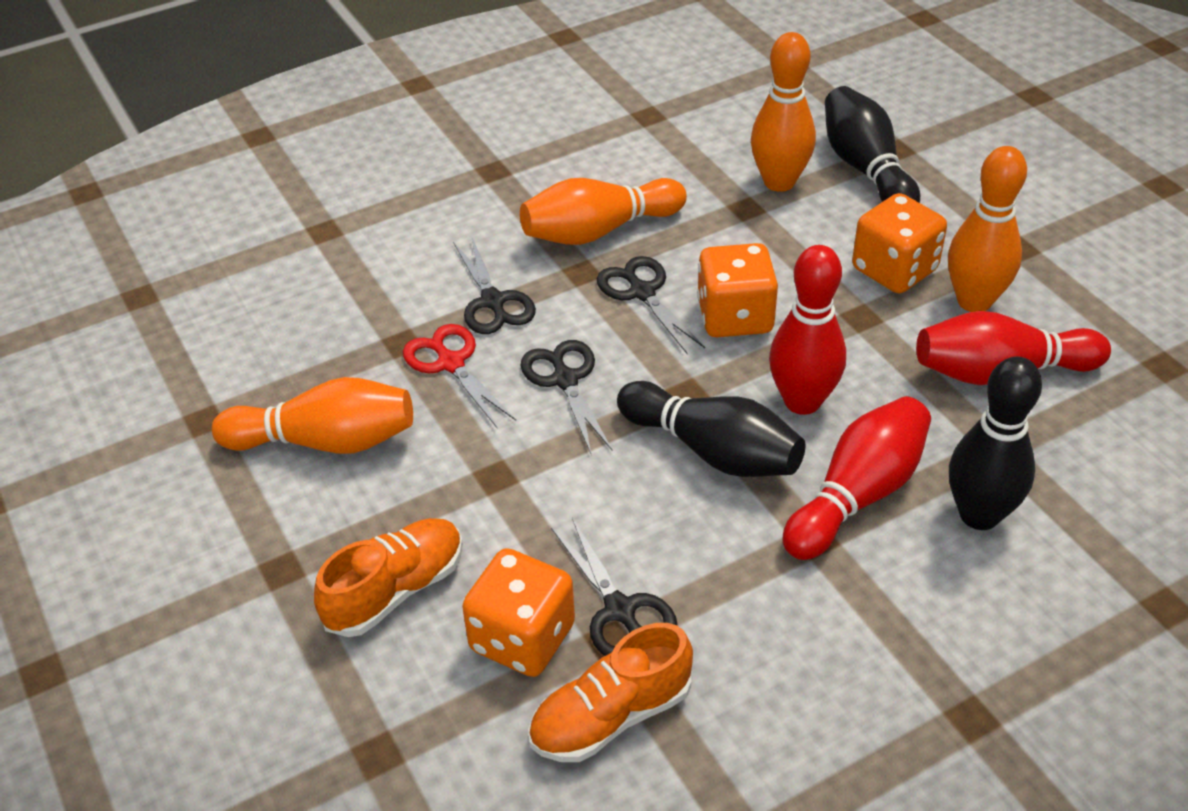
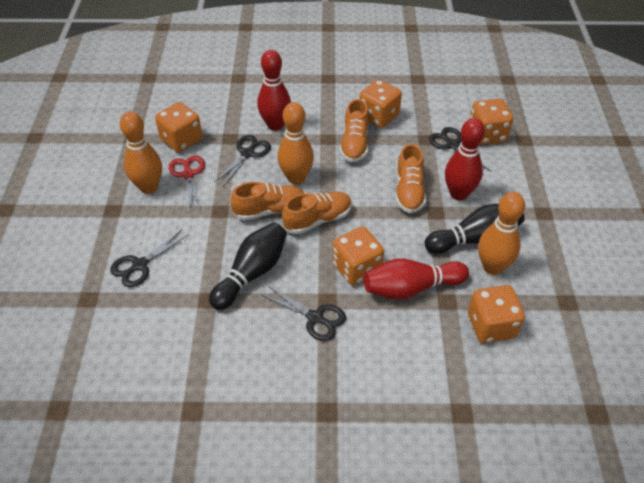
black bowling pin: 3 -> 2
orange bowling pin: 4 -> 3
orange dice: 3 -> 5
orange shoe: 2 -> 4

